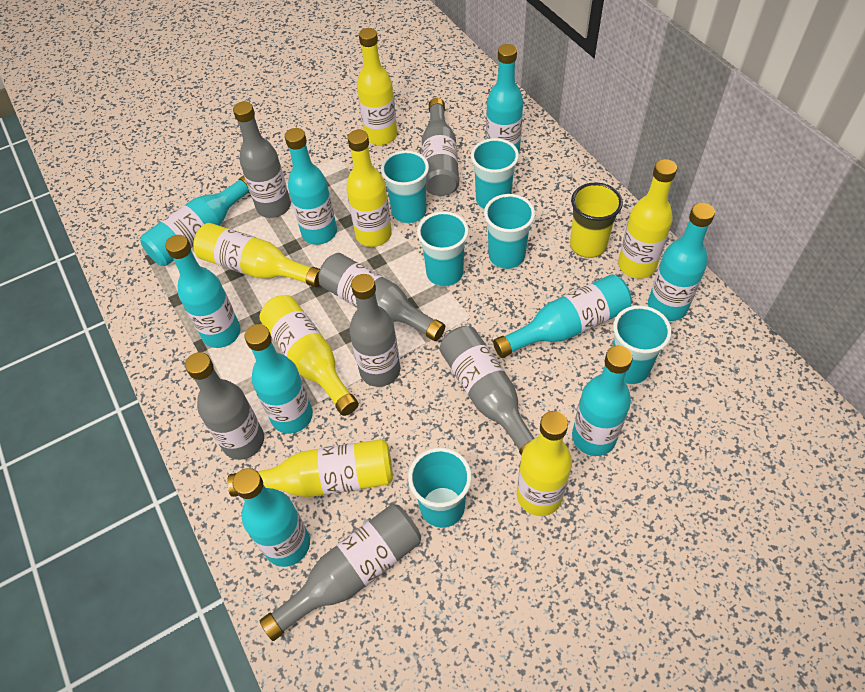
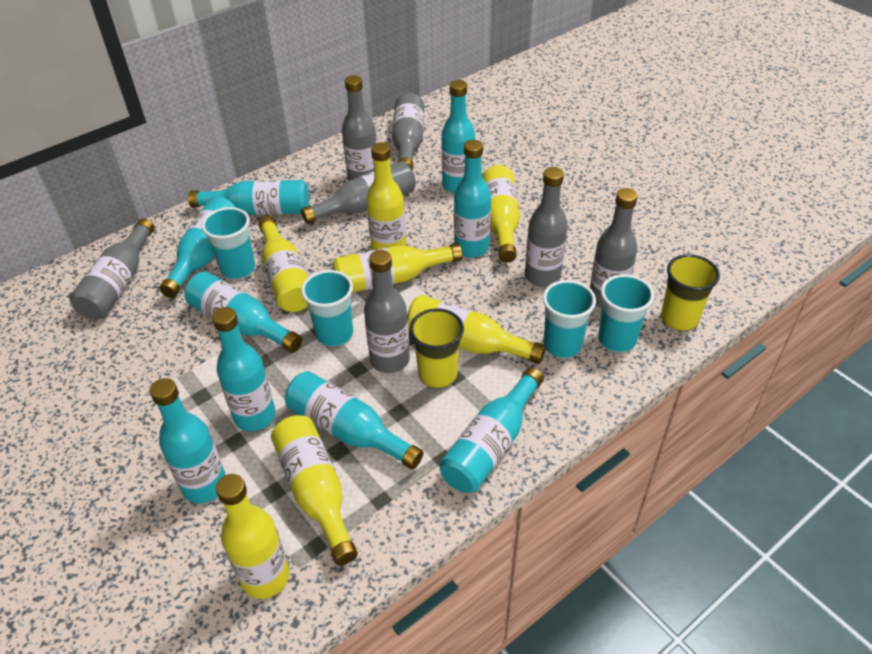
turquoise cup: 6 -> 4
yellow cup: 1 -> 2

